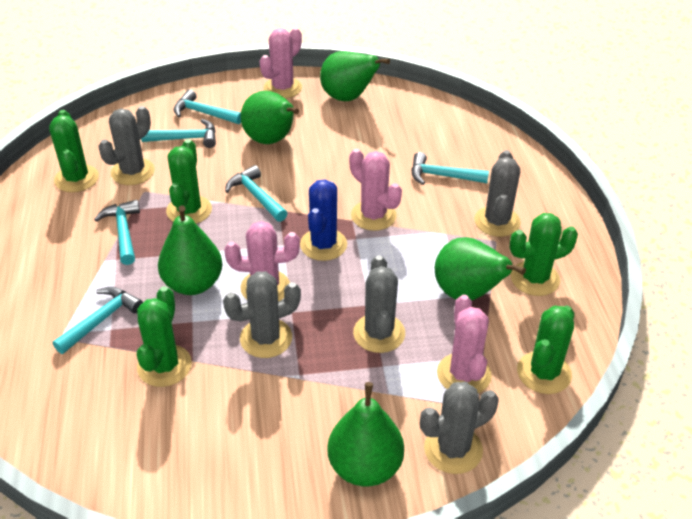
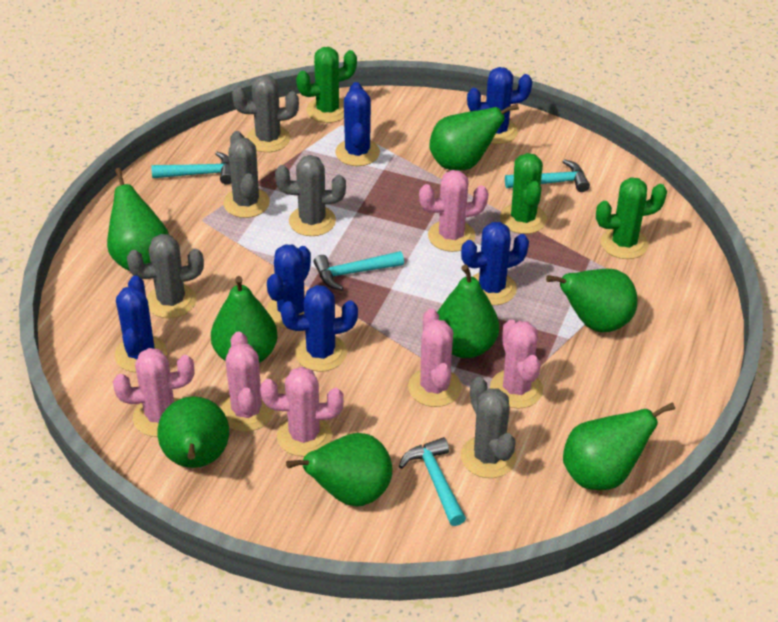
blue cactus: 1 -> 6
green cactus: 5 -> 3
green pear: 5 -> 8
pink cactus: 4 -> 6
turquoise hammer: 6 -> 4

